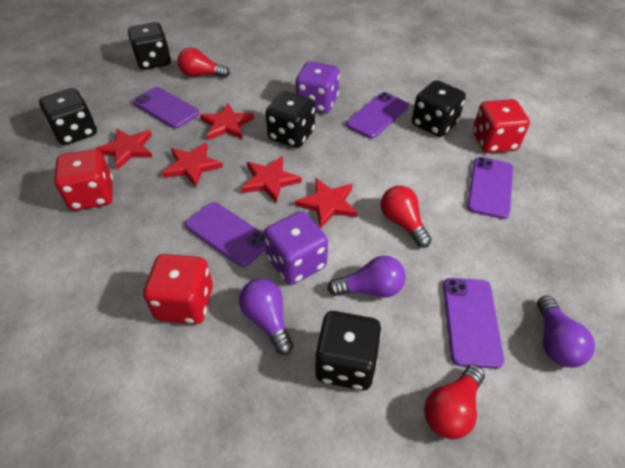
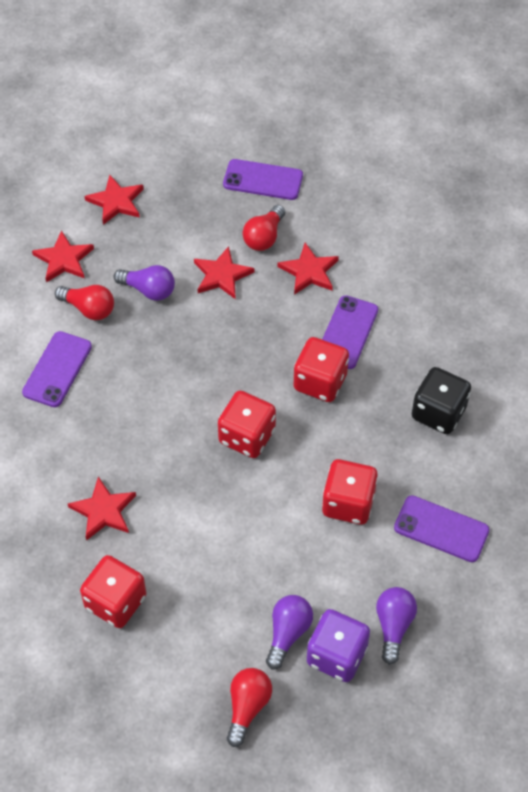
black dice: 5 -> 1
purple dice: 2 -> 1
purple phone: 5 -> 4
red dice: 3 -> 4

